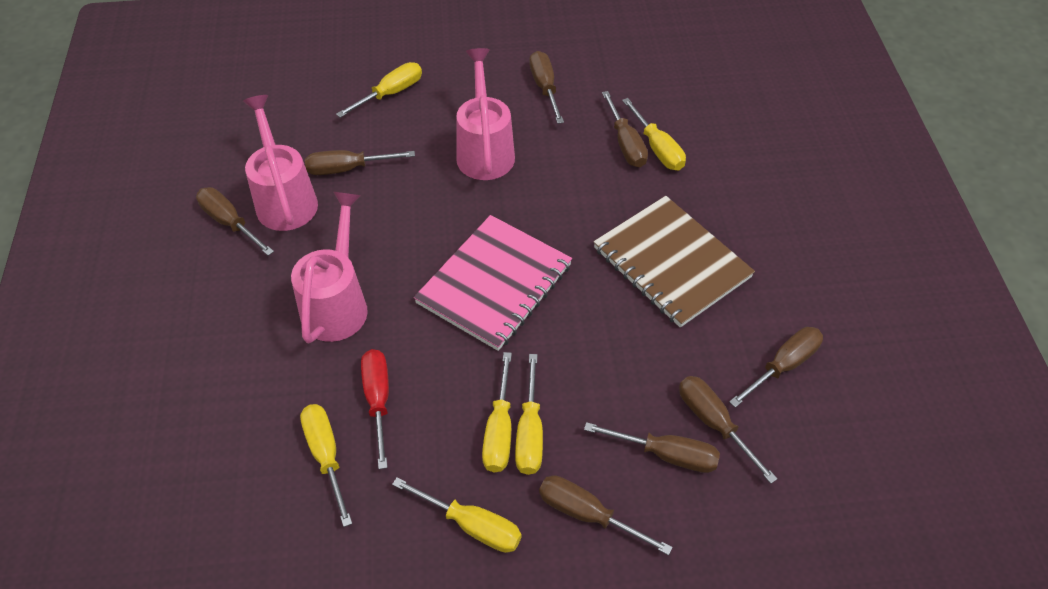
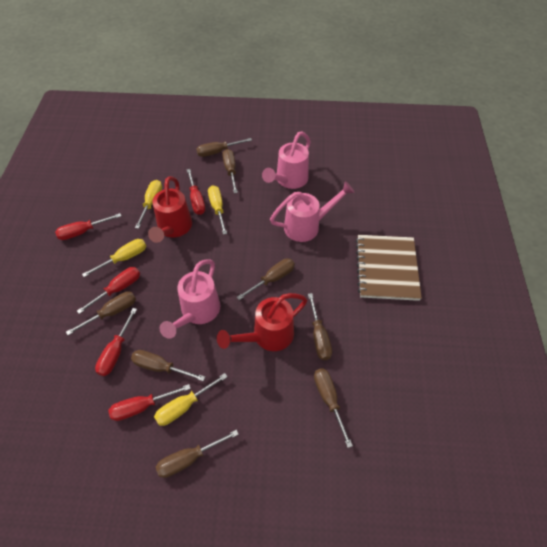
pink notebook: 1 -> 0
red screwdriver: 1 -> 5
red watering can: 0 -> 2
yellow screwdriver: 6 -> 4

